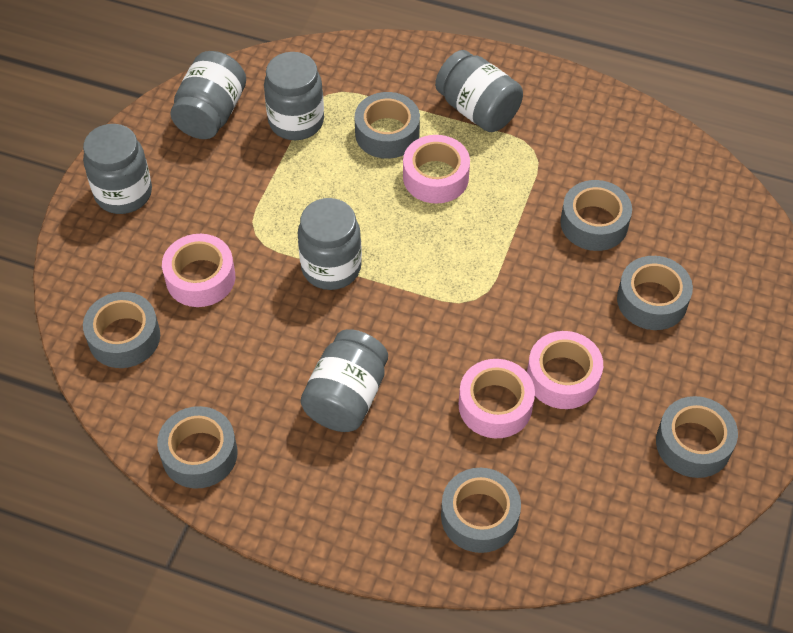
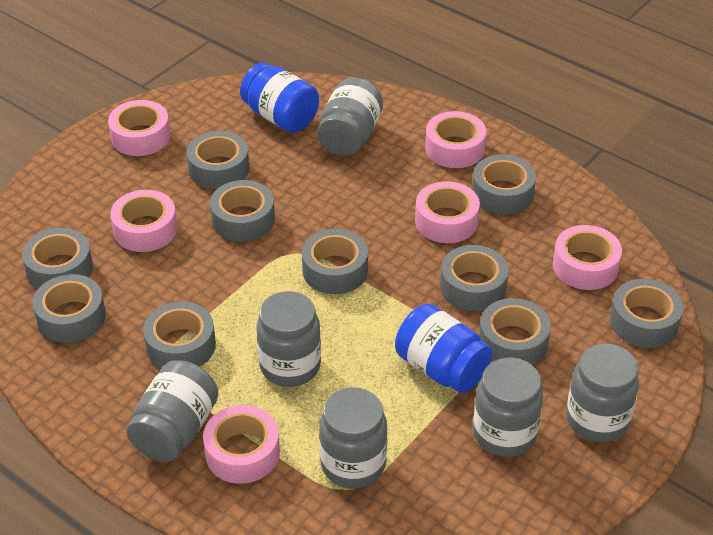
blue jar: 0 -> 2
grey tape: 7 -> 10
pink tape: 4 -> 6

